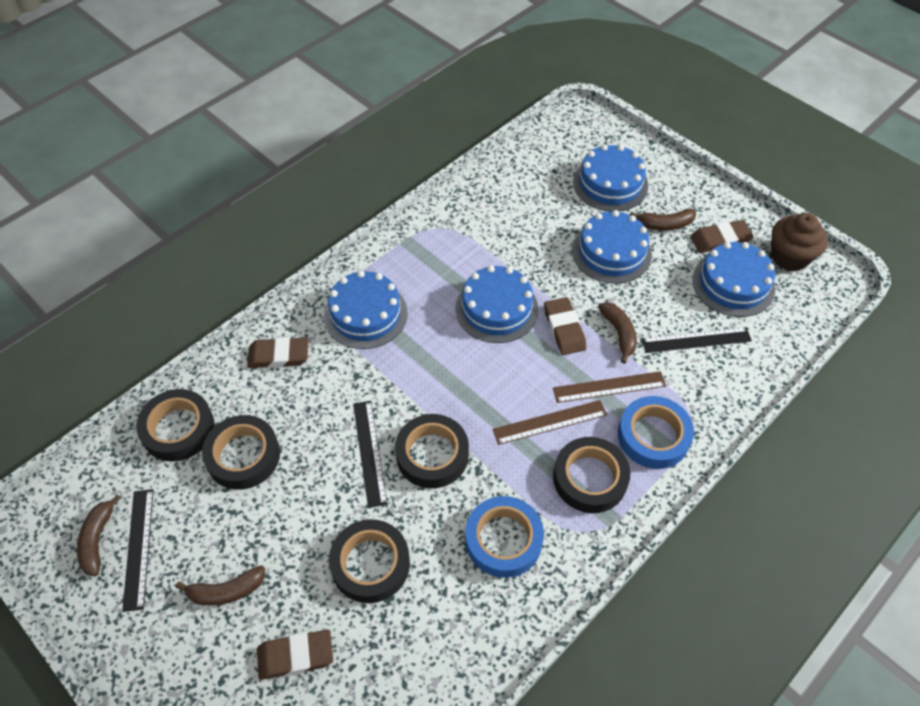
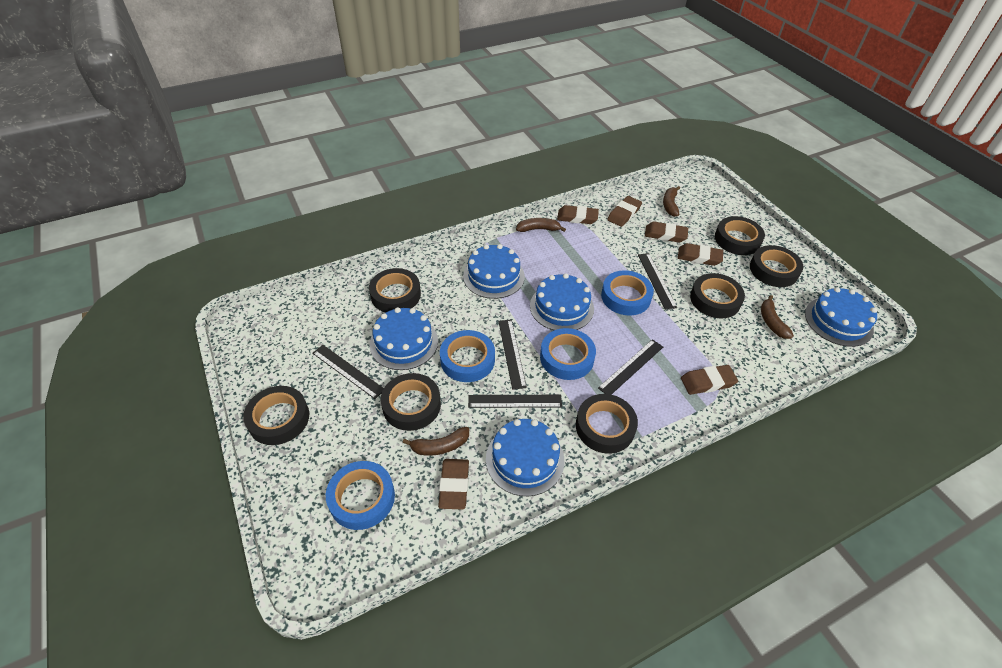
black ruler: 3 -> 5
black tape: 5 -> 7
blue tape: 2 -> 4
brown cupcake: 1 -> 0
brown eraser: 4 -> 6
brown ruler: 2 -> 0

